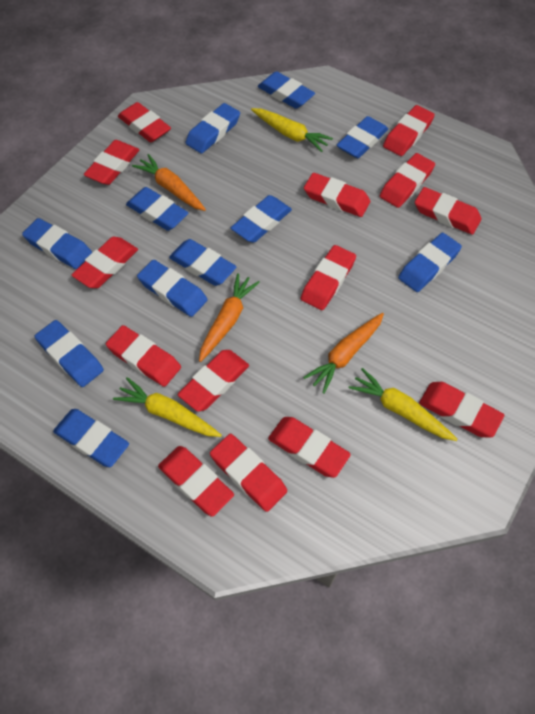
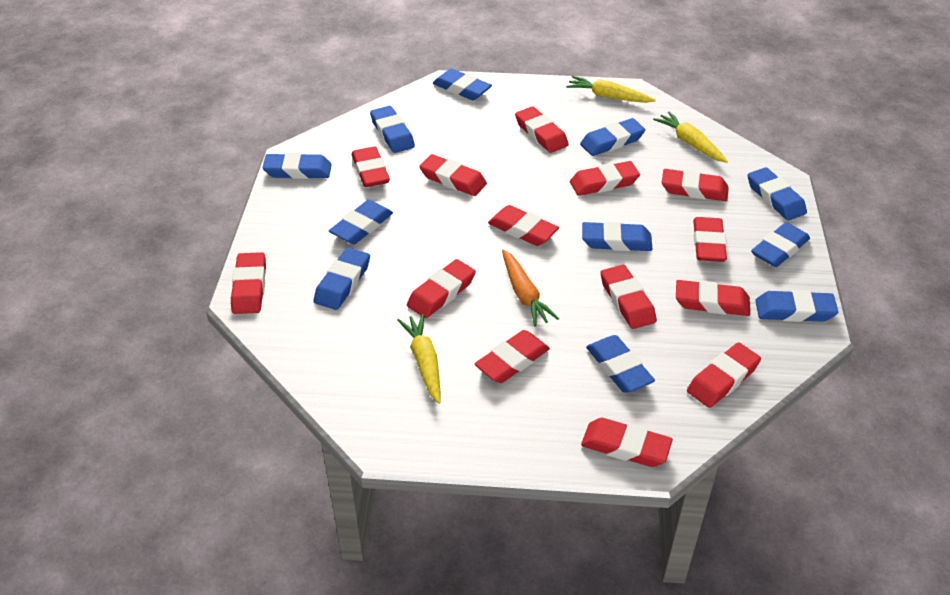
orange carrot: 3 -> 1

